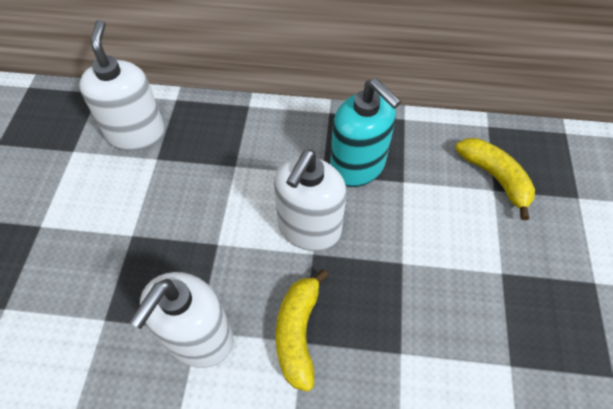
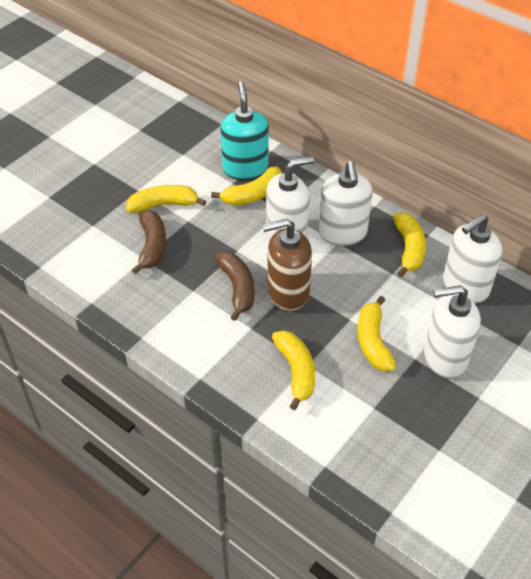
brown banana: 0 -> 2
brown soap dispenser: 0 -> 1
white soap dispenser: 3 -> 4
yellow banana: 2 -> 5

